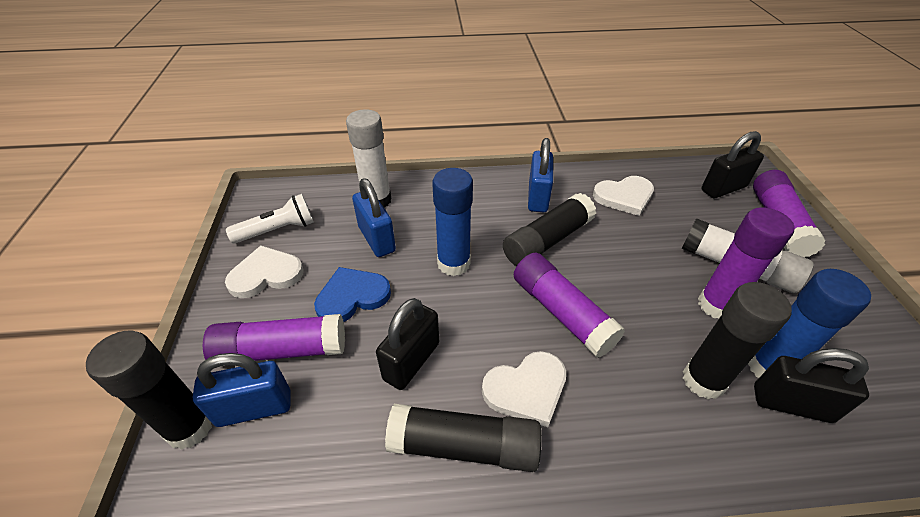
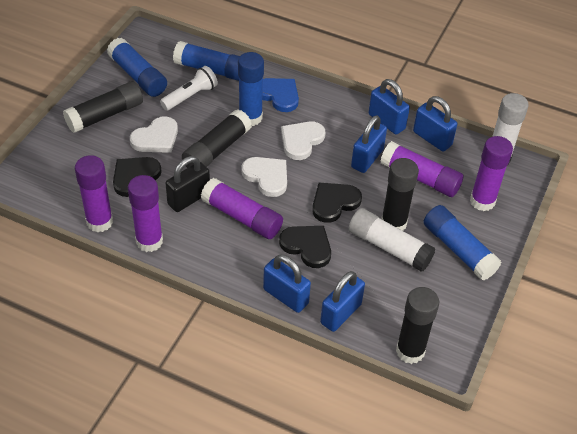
black heart: 0 -> 3
black padlock: 3 -> 1
blue glue stick: 2 -> 4
blue padlock: 3 -> 5
purple glue stick: 4 -> 5

